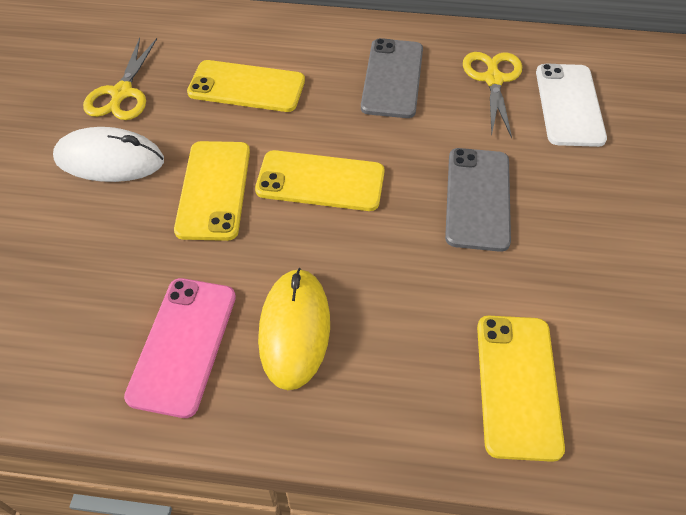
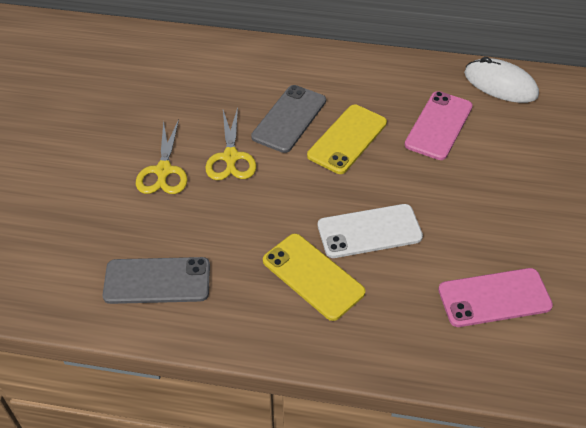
pink phone: 1 -> 2
yellow mouse: 1 -> 0
yellow phone: 4 -> 2

